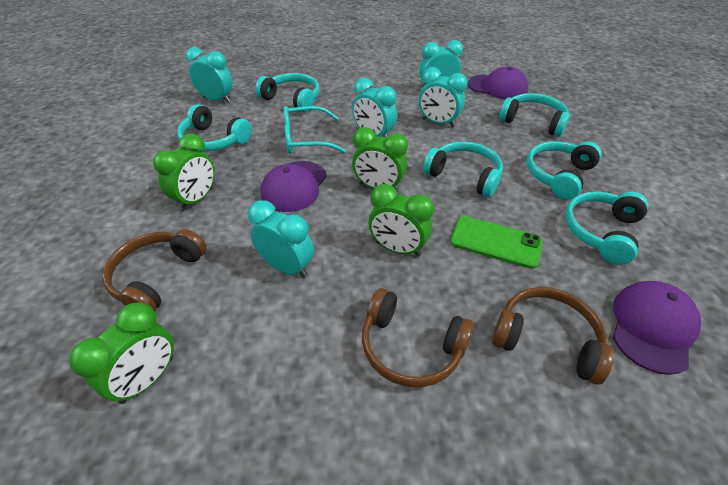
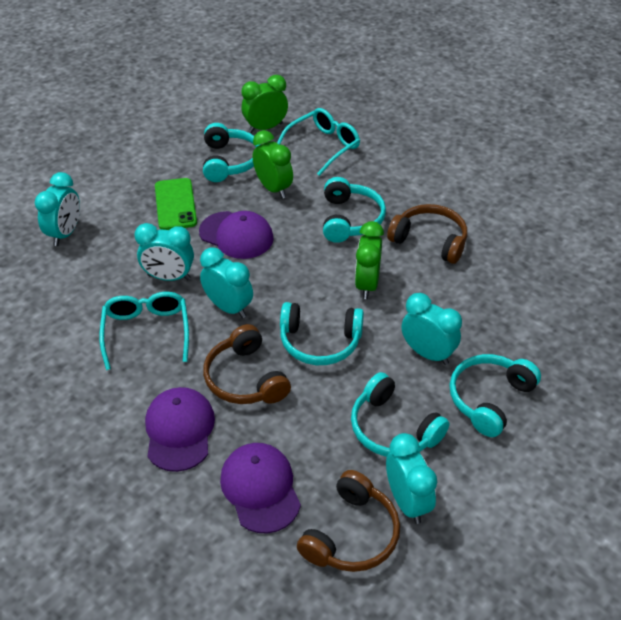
green clock: 4 -> 3
turquoise glasses: 1 -> 2
turquoise headphones: 6 -> 5

